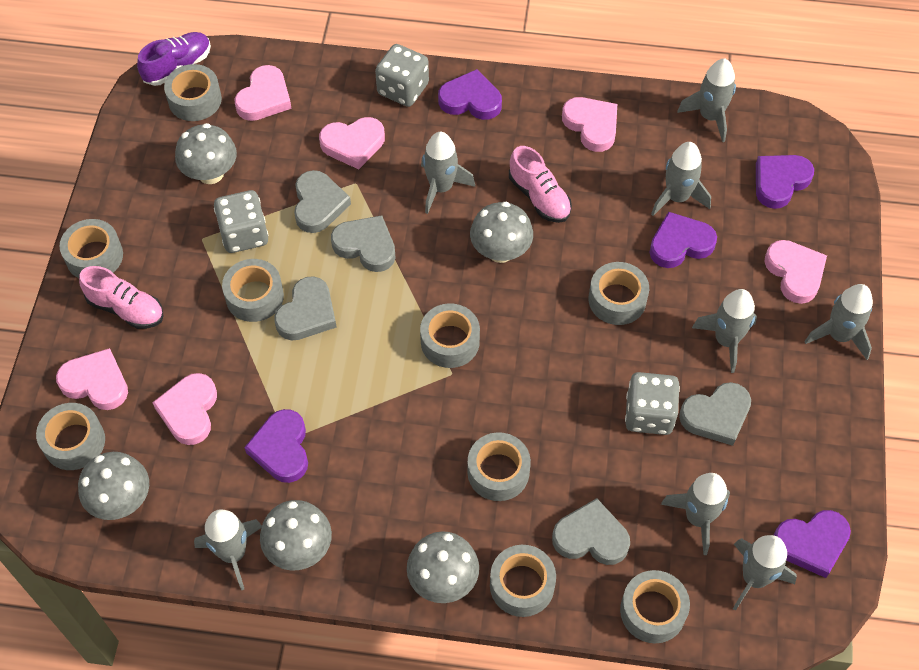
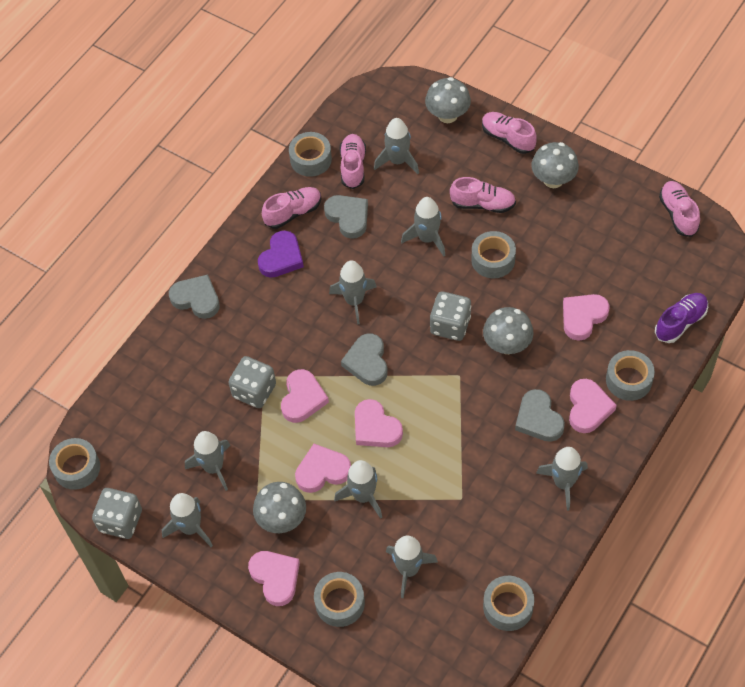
grey heart: 5 -> 4
grey mushroom: 5 -> 4
grey tape: 9 -> 6
pink shoe: 2 -> 5
purple heart: 5 -> 1

